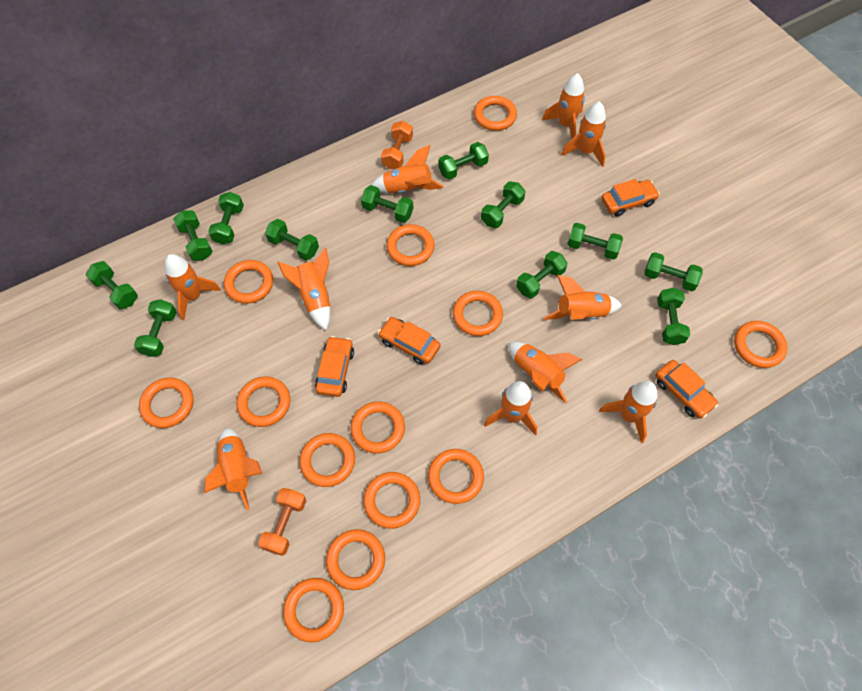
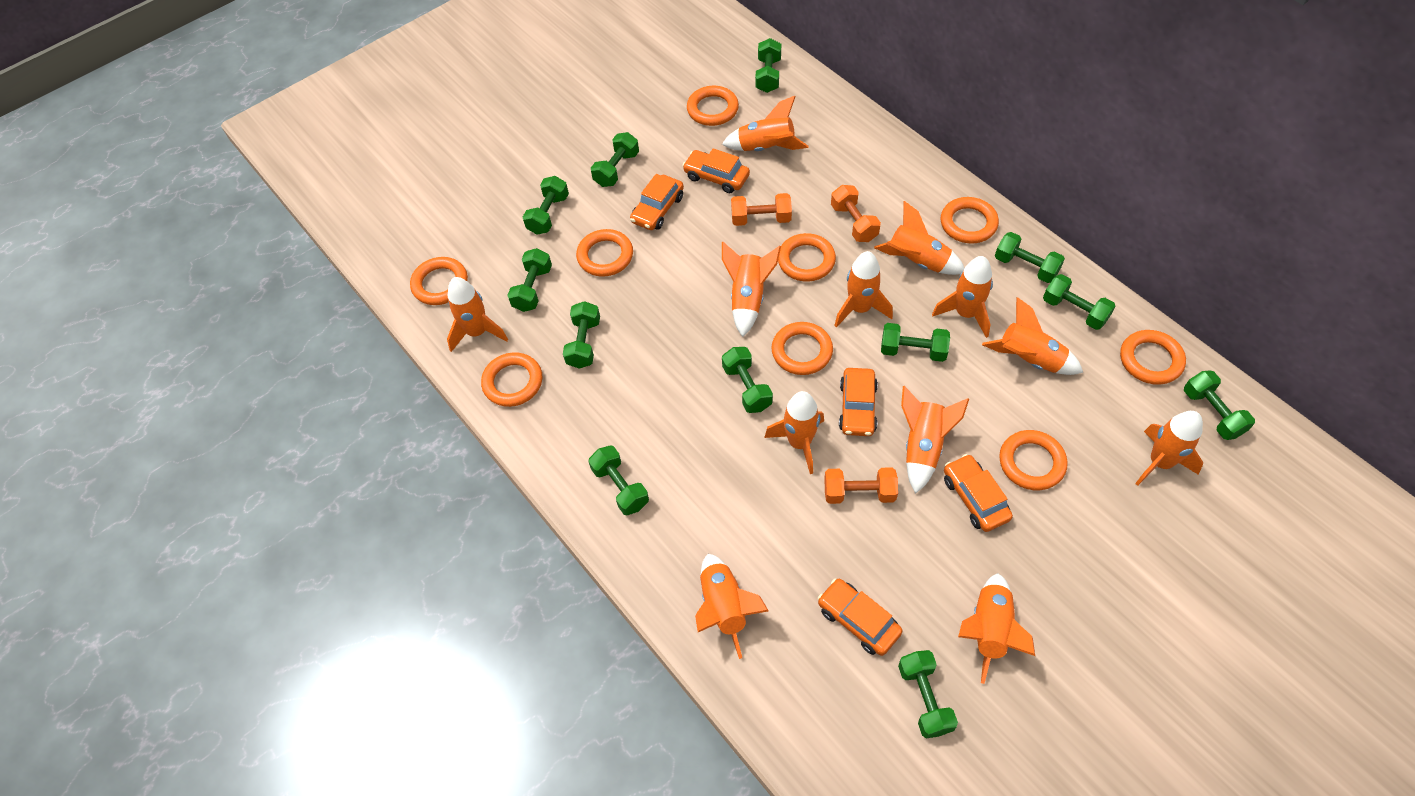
orange car: 4 -> 5
orange dumbbell: 2 -> 3
orange ring: 13 -> 9
orange rocket: 10 -> 12

